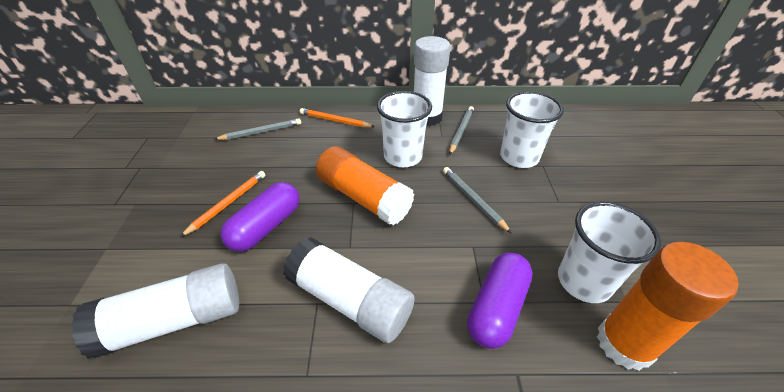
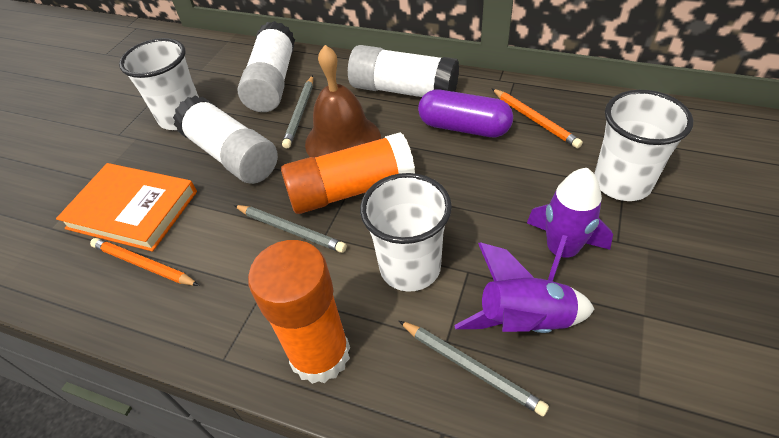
brown bell: 0 -> 1
orange book: 0 -> 1
purple capsule: 2 -> 1
purple rocket: 0 -> 2

